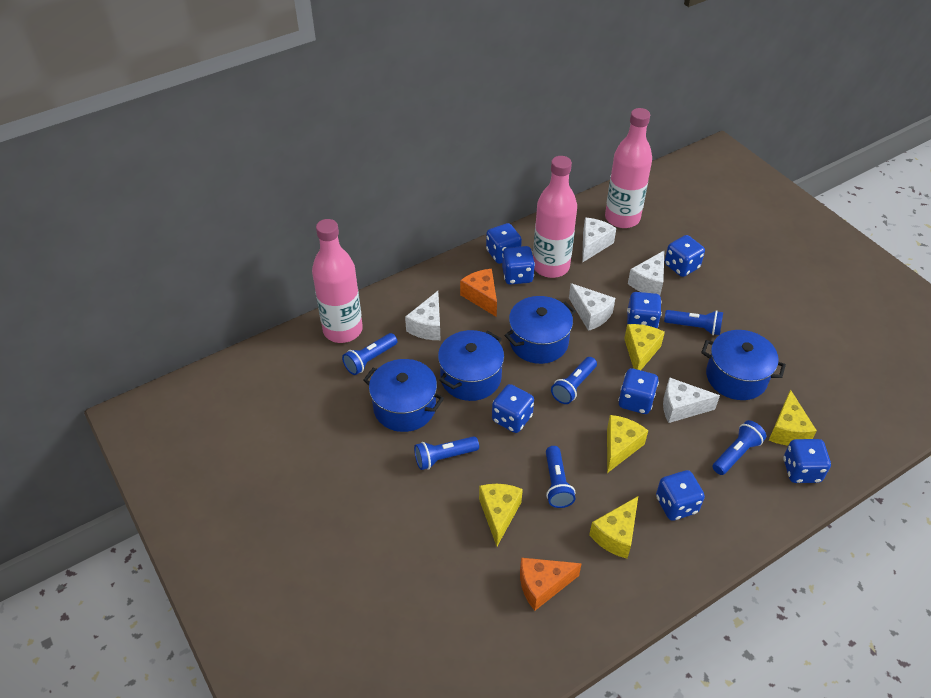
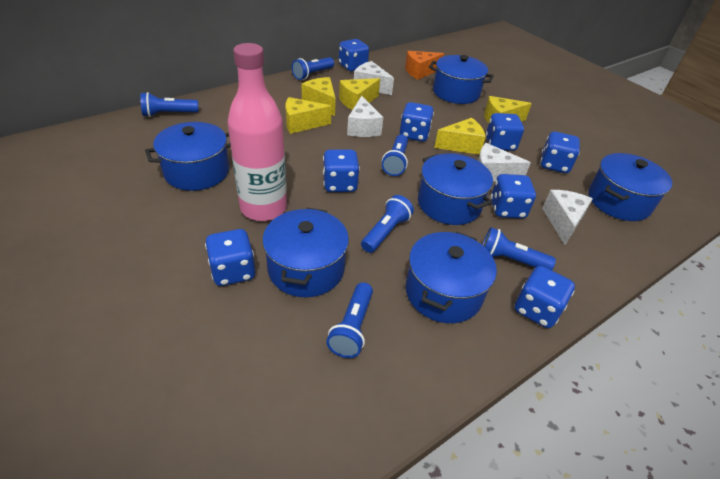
blue pot: 4 -> 6
orange cheese: 2 -> 1
pink bottle: 3 -> 1
white cheese: 5 -> 4

